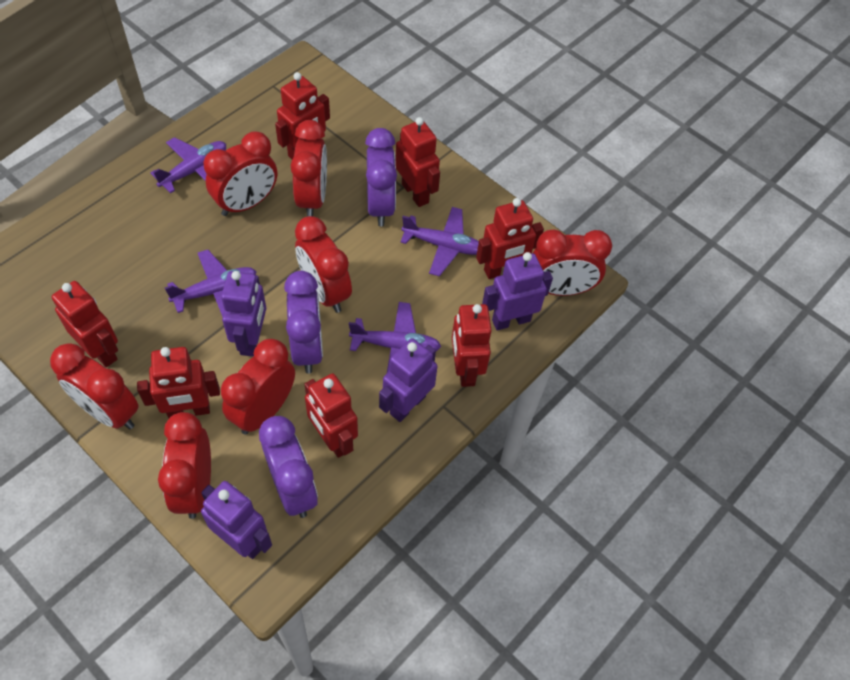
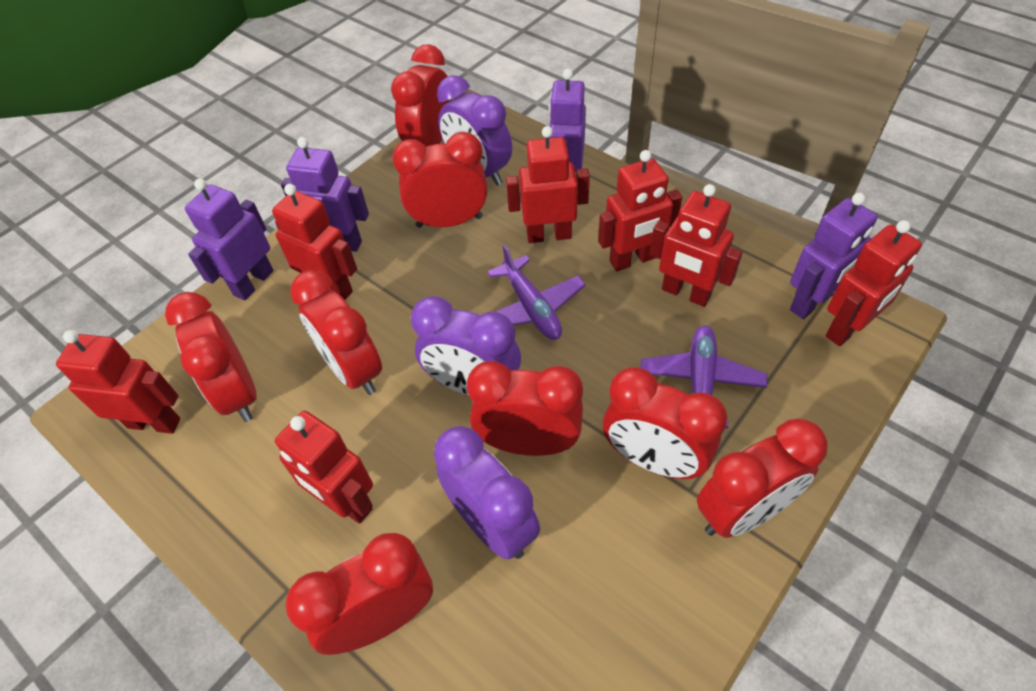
purple plane: 4 -> 2
red clock: 7 -> 8

